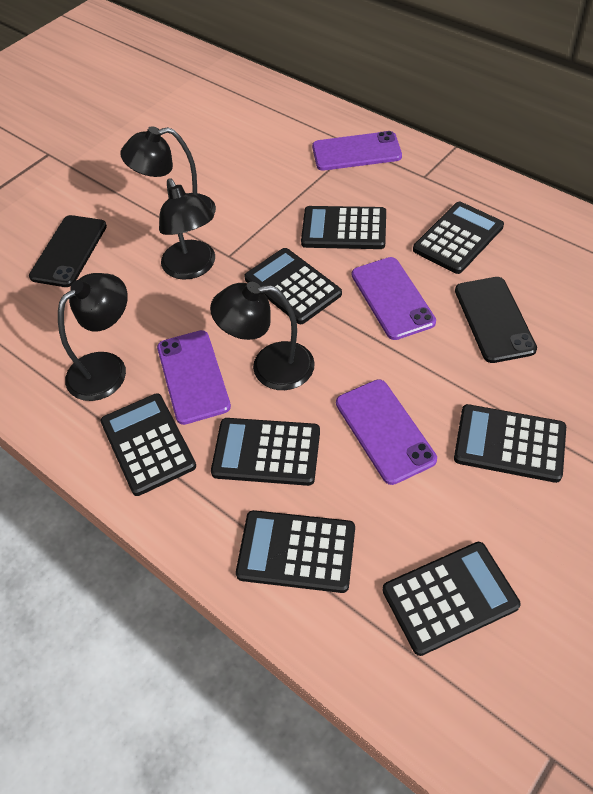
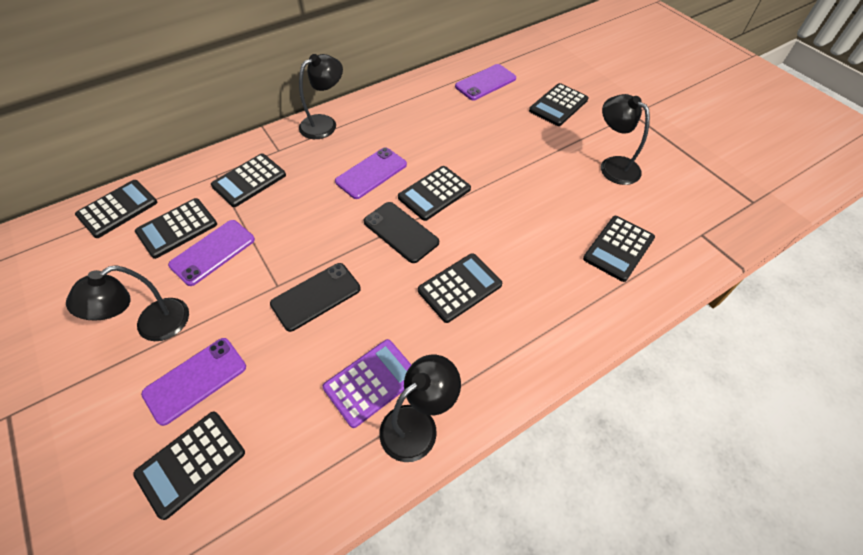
purple calculator: 0 -> 1

